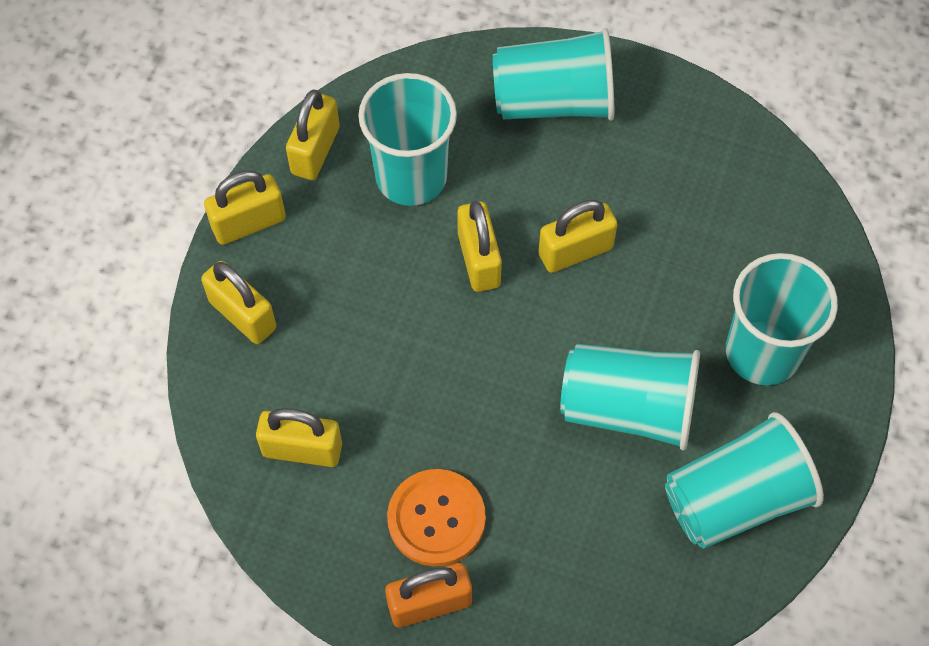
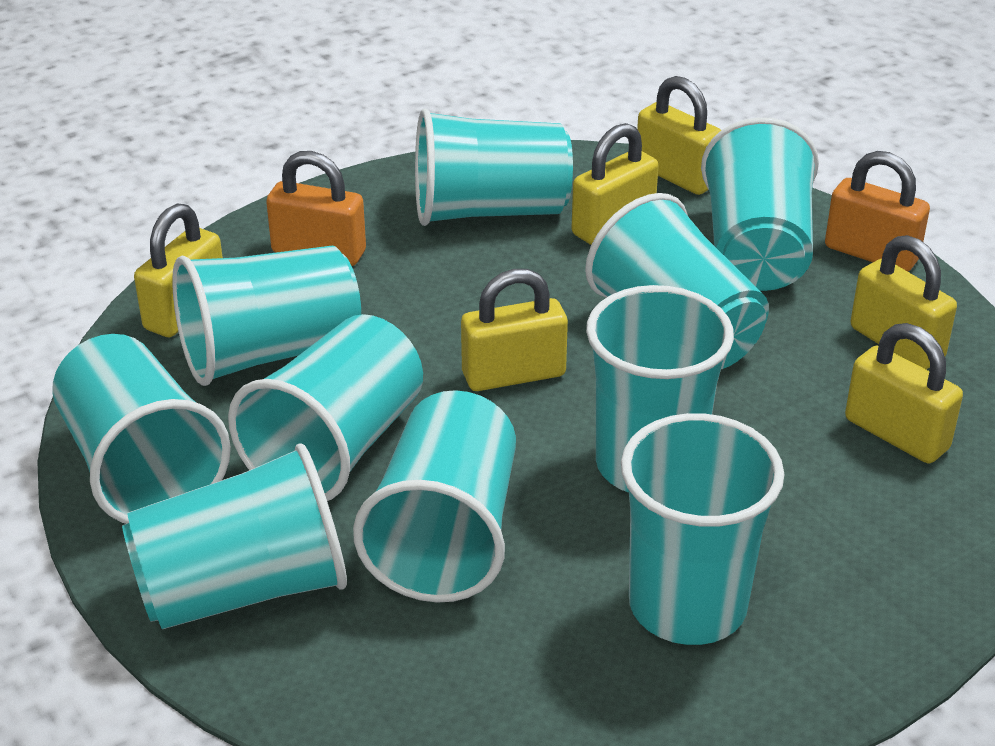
orange button: 1 -> 0
orange padlock: 1 -> 2
turquoise cup: 5 -> 10

